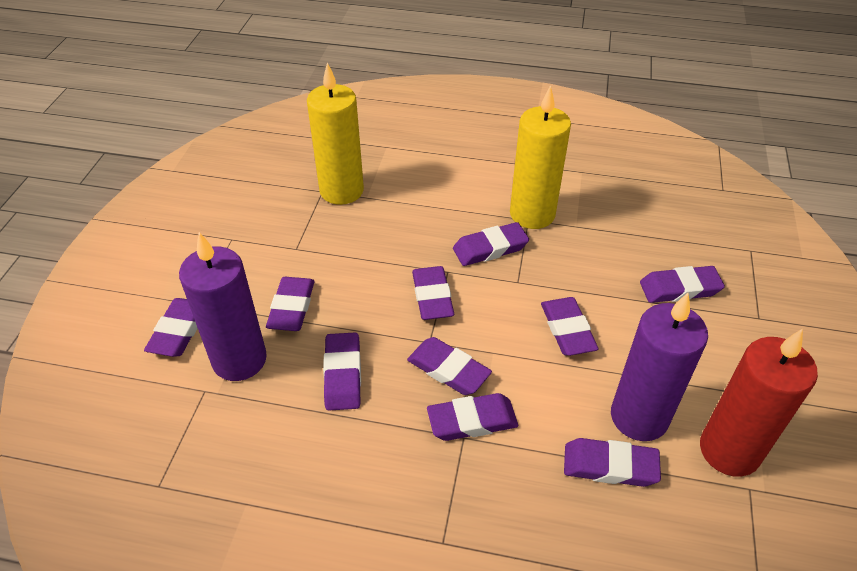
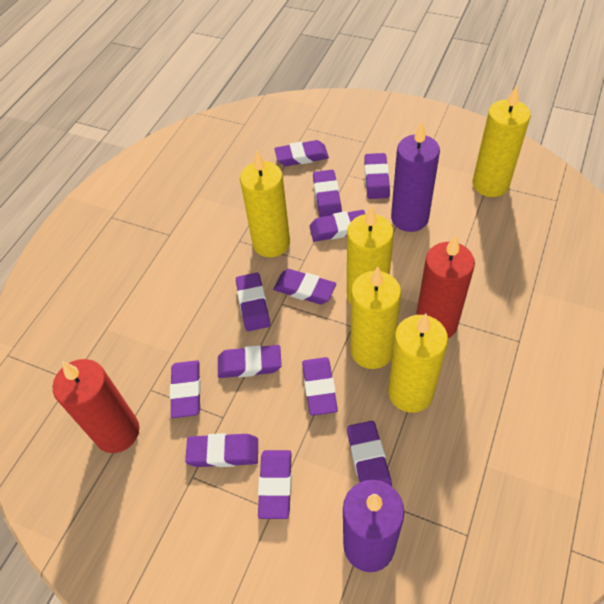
purple eraser: 10 -> 12
red candle: 1 -> 2
yellow candle: 2 -> 5

